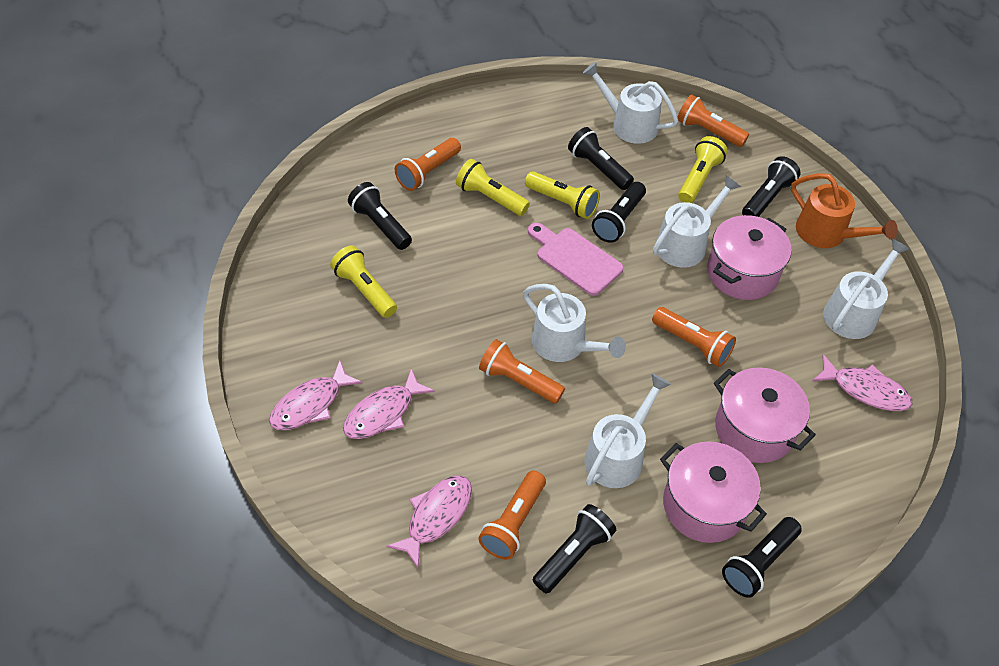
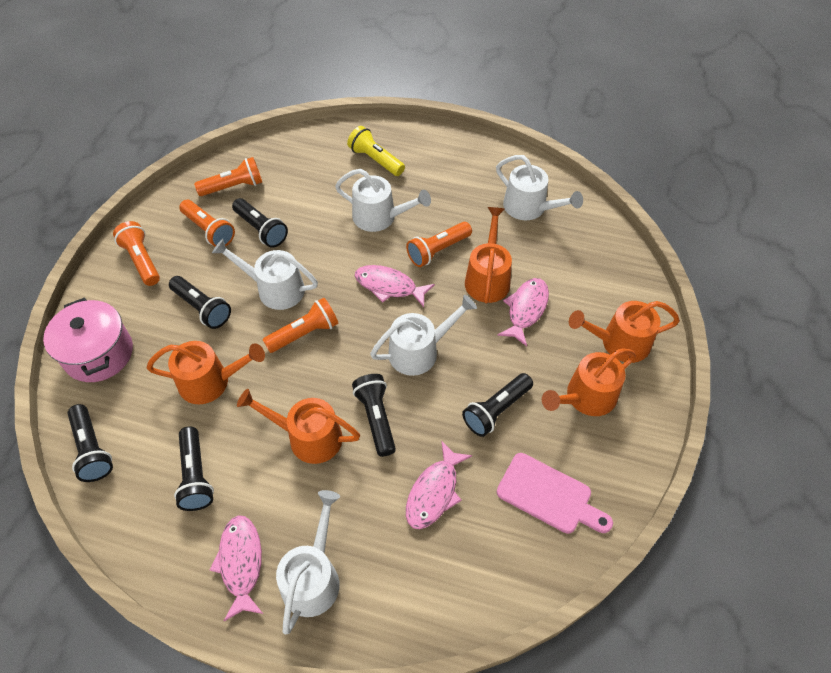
orange watering can: 1 -> 5
pink pot: 3 -> 1
yellow flashlight: 4 -> 1

